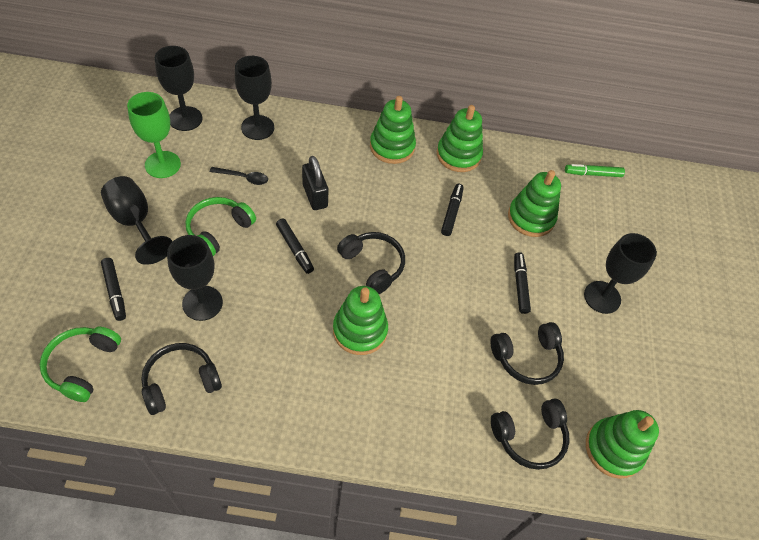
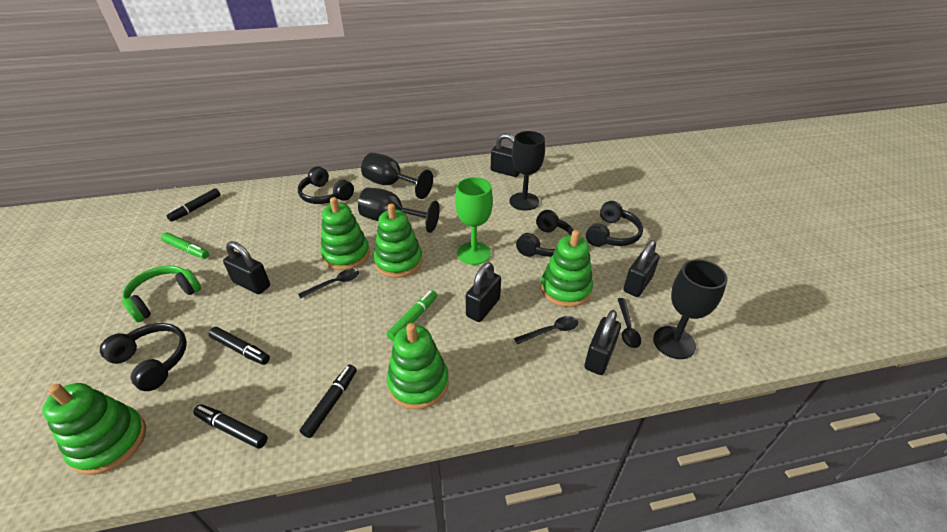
black goblet: 5 -> 4
black padlock: 1 -> 5
black spoon: 1 -> 3
green headphones: 2 -> 1
green marker: 1 -> 2

